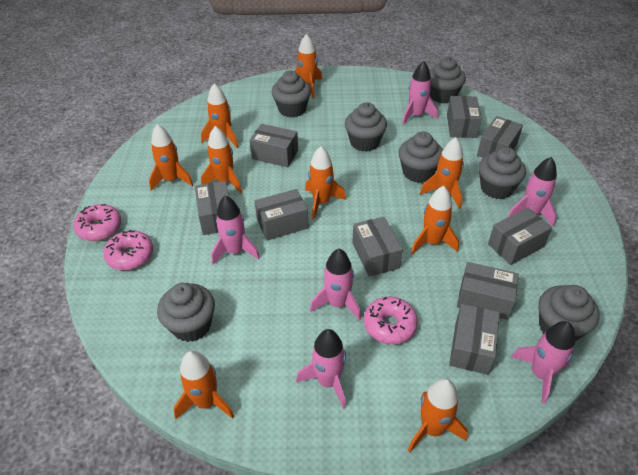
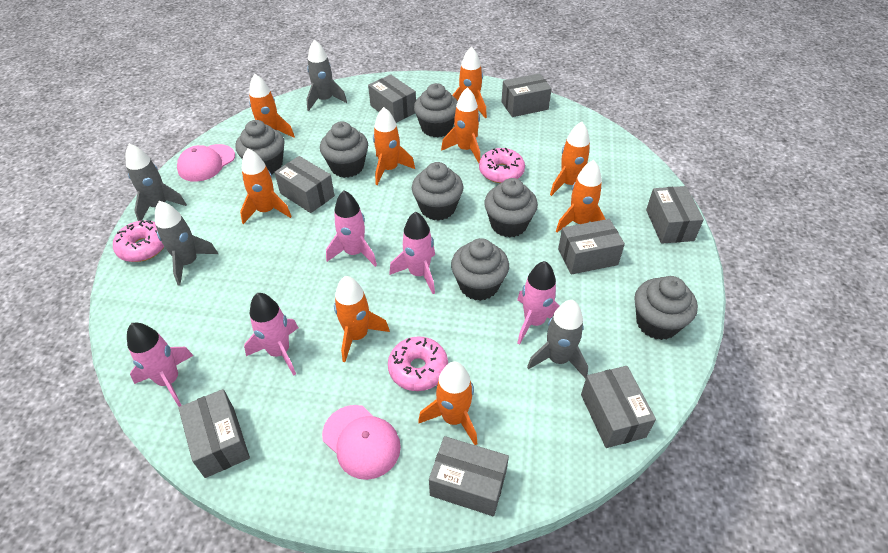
grey box: 9 -> 8
grey rocket: 0 -> 4
pink cap: 0 -> 2
pink rocket: 6 -> 5

